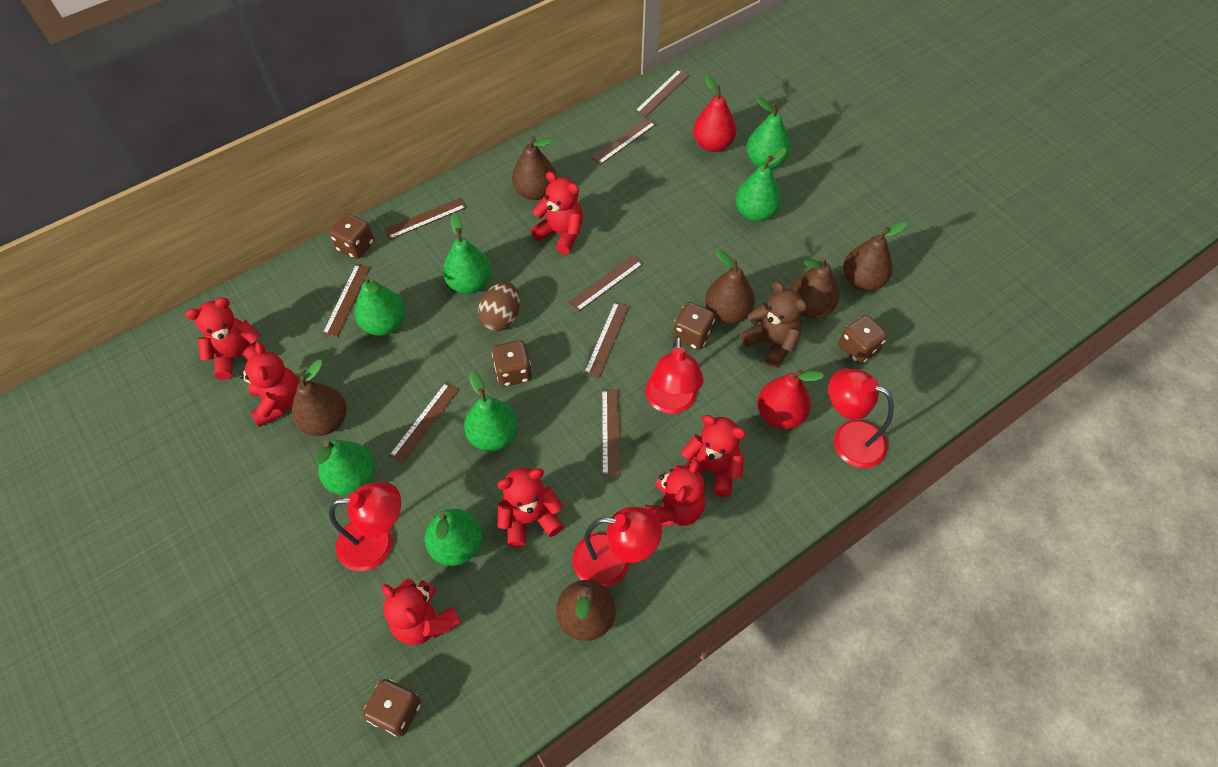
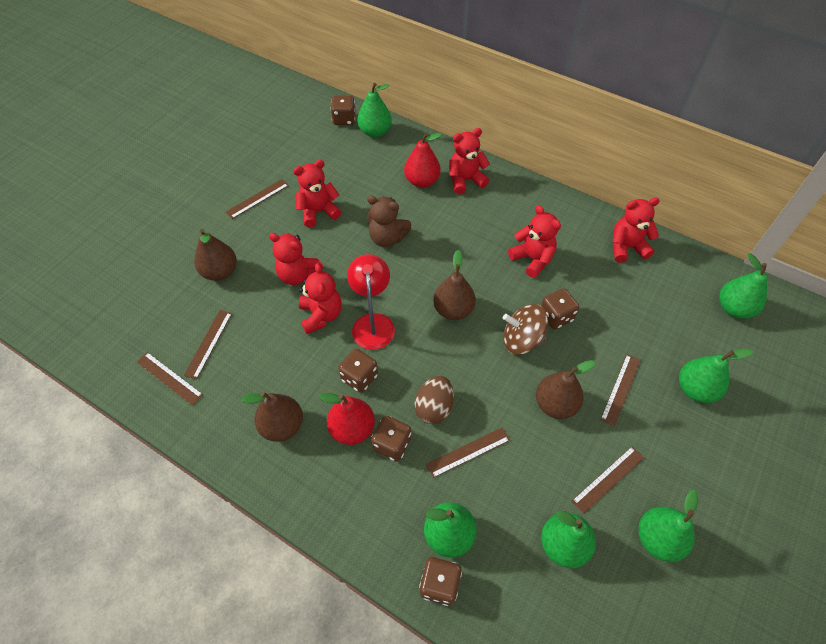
brown pear: 6 -> 4
brown ruler: 8 -> 6
brown spinning top: 0 -> 1
green pear: 7 -> 6
red lamp: 4 -> 1
red teddy bear: 7 -> 6

